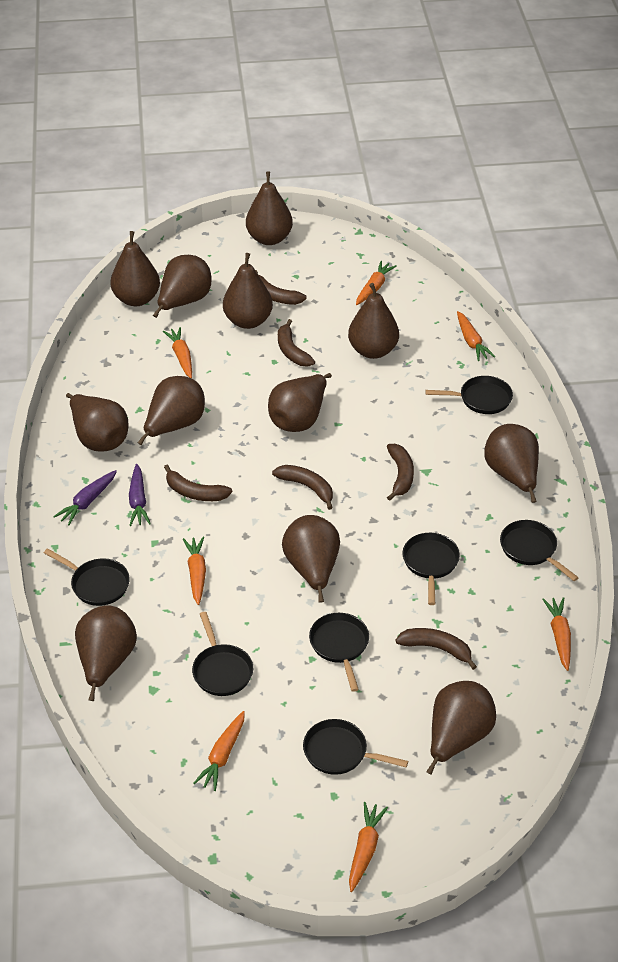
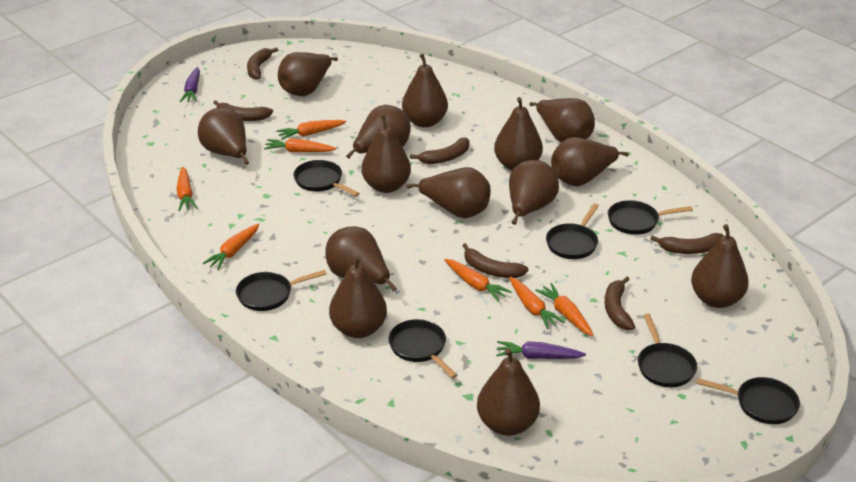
brown pear: 12 -> 14

